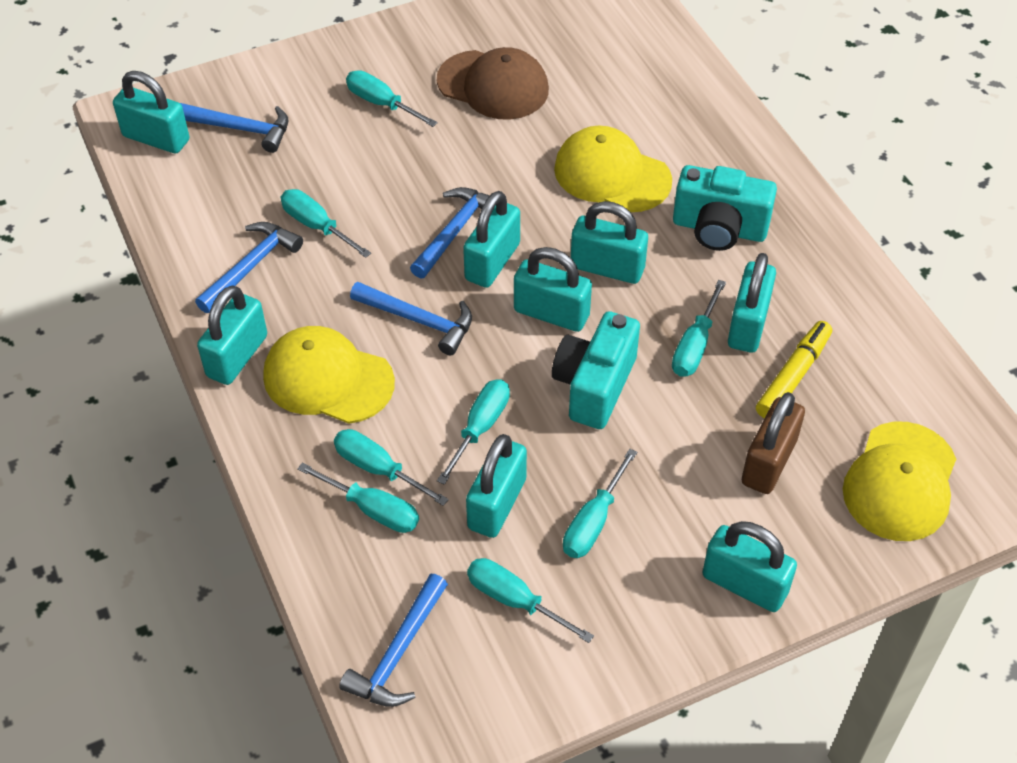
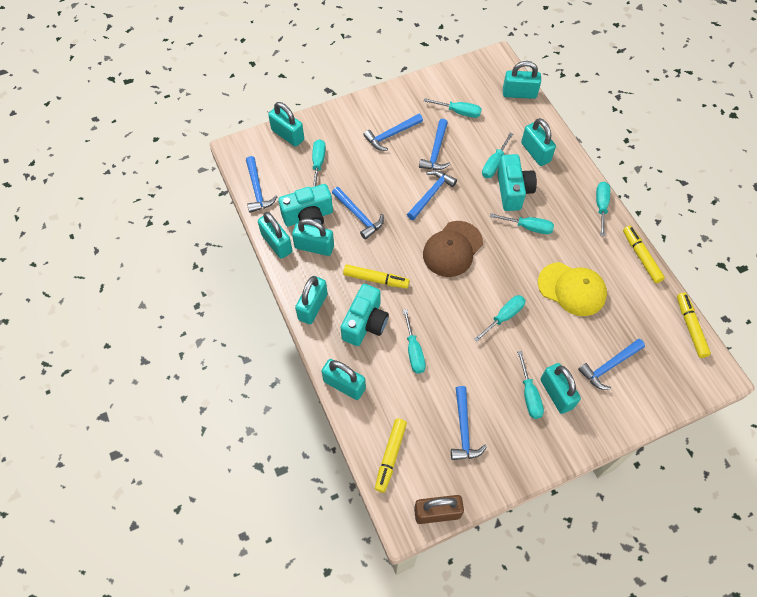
blue hammer: 5 -> 7
turquoise camera: 2 -> 3
yellow cap: 3 -> 1
yellow marker: 1 -> 4

